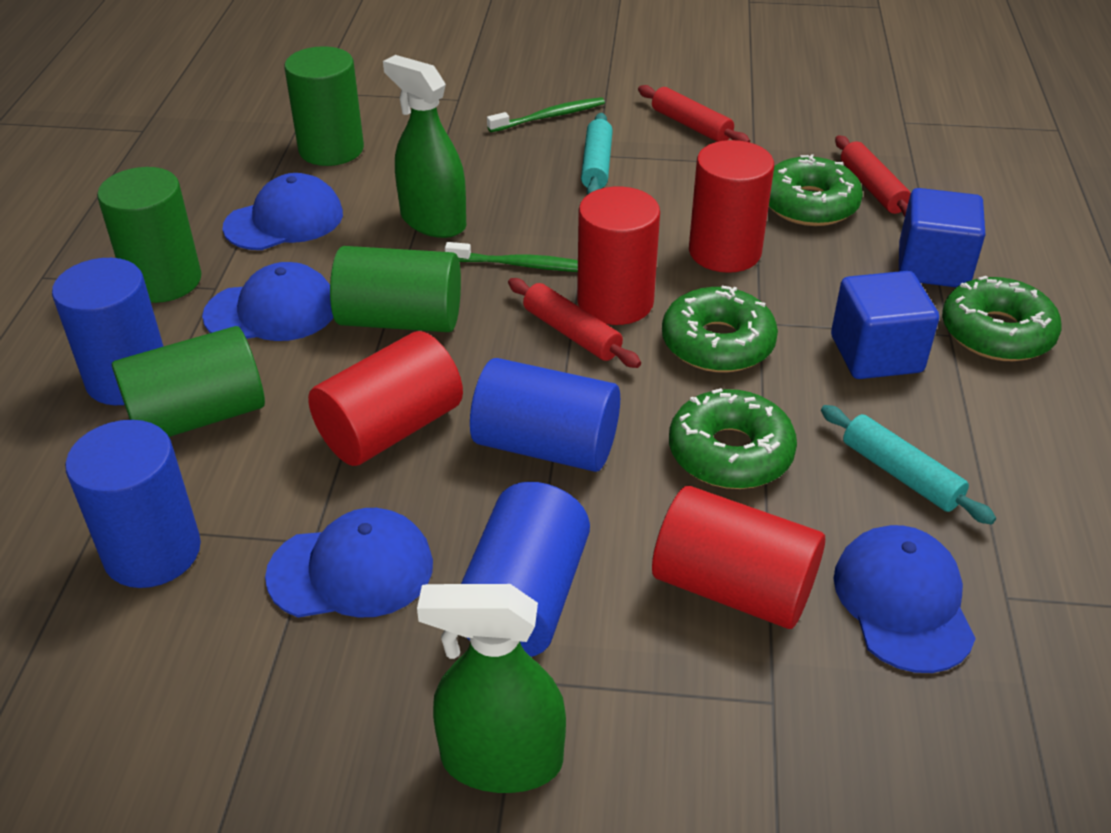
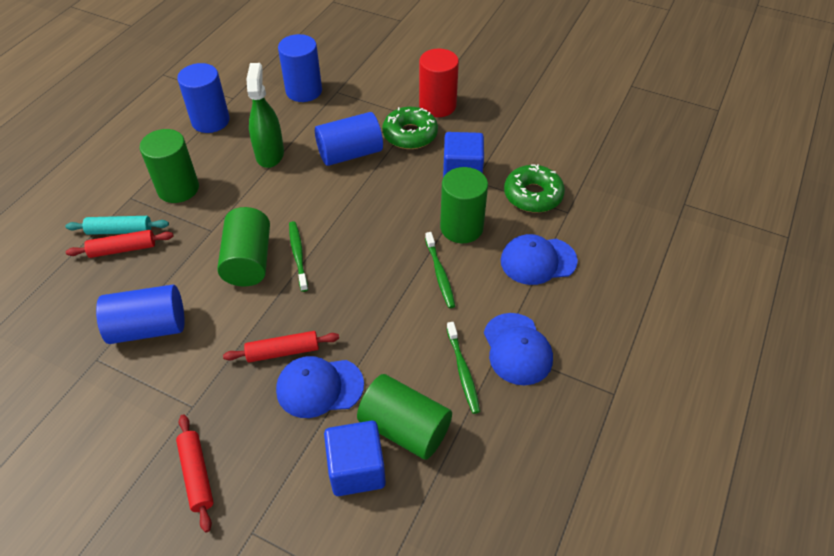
blue cap: 4 -> 3
green donut: 4 -> 2
green spray bottle: 2 -> 1
green toothbrush: 2 -> 3
red cylinder: 4 -> 1
turquoise rolling pin: 2 -> 1

